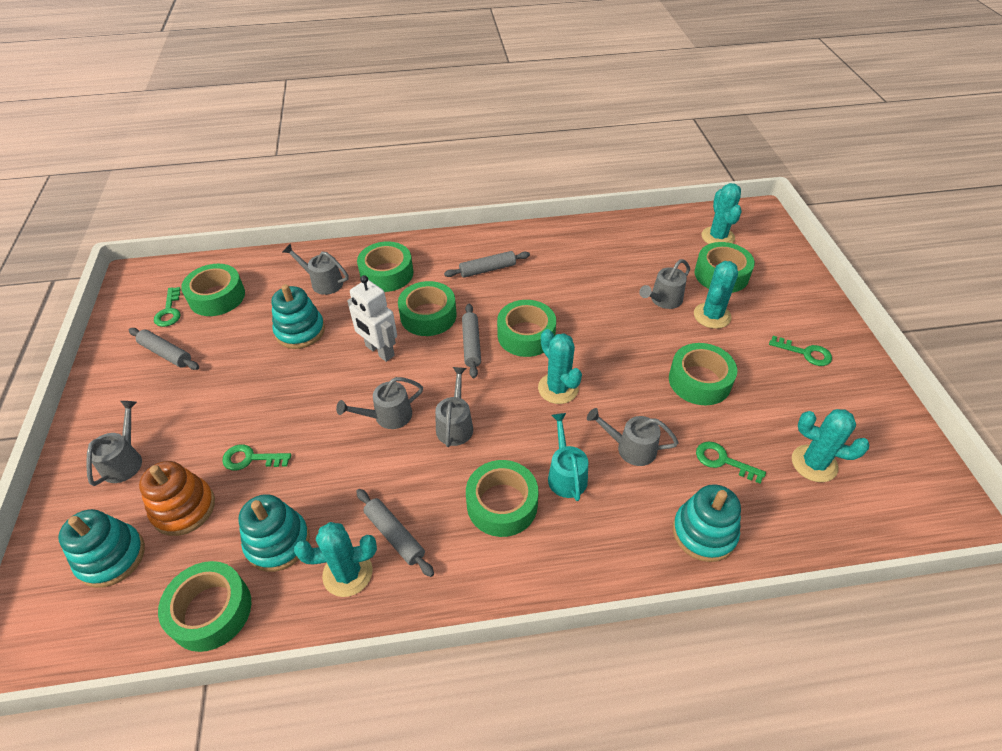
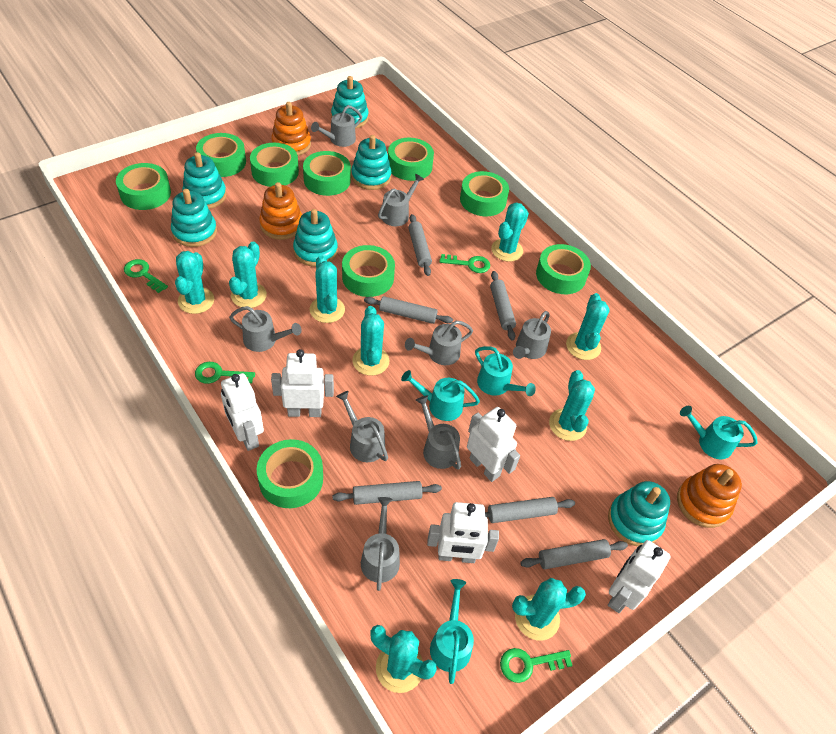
green tape: 8 -> 9
grey rolling pin: 4 -> 6
grey watering can: 6 -> 8
orange stacking toy: 1 -> 3
turquoise cactus: 5 -> 9
turquoise stacking toy: 4 -> 6
turquoise watering can: 1 -> 4
white robot: 1 -> 5

